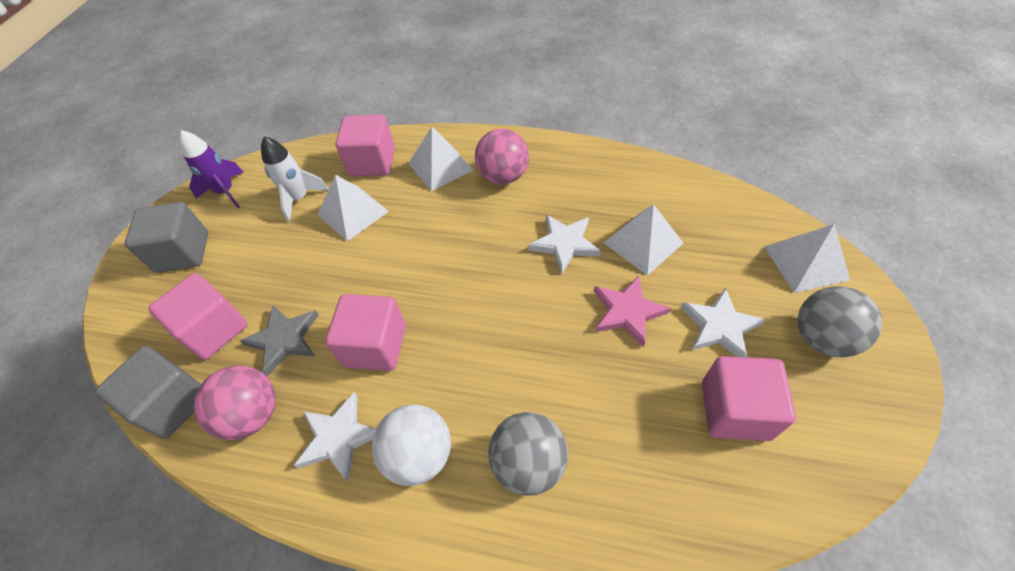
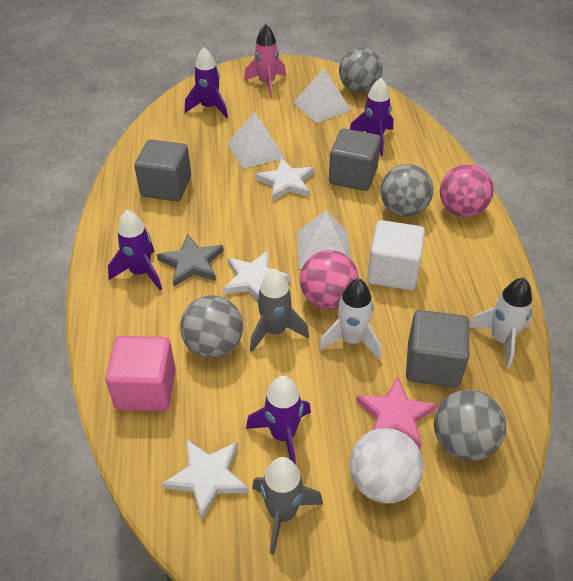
grey ball: 2 -> 4
grey cube: 2 -> 3
grey rocket: 0 -> 2
pink cube: 4 -> 1
pink rocket: 0 -> 1
purple rocket: 1 -> 4
white cube: 0 -> 1
white pyramid: 4 -> 3
white rocket: 1 -> 2

